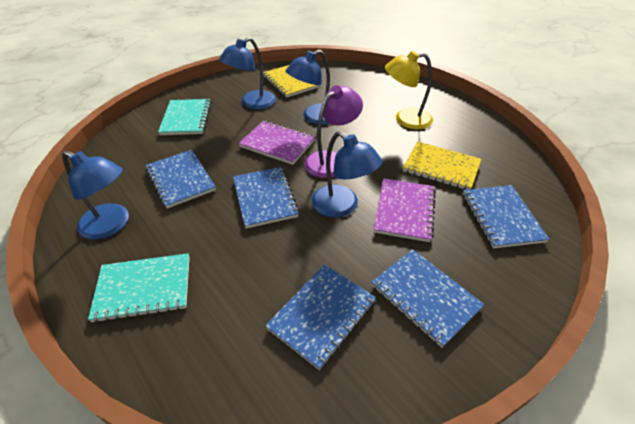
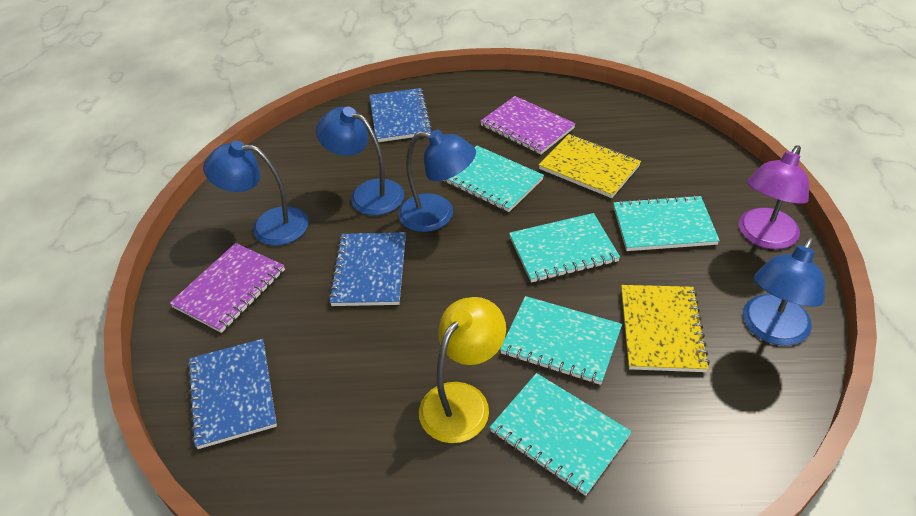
blue notebook: 5 -> 3
turquoise notebook: 2 -> 5

